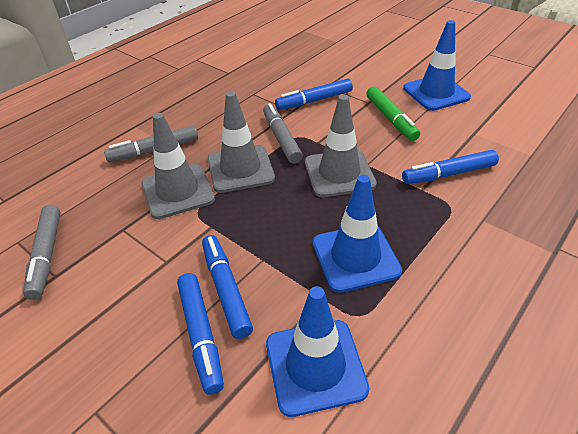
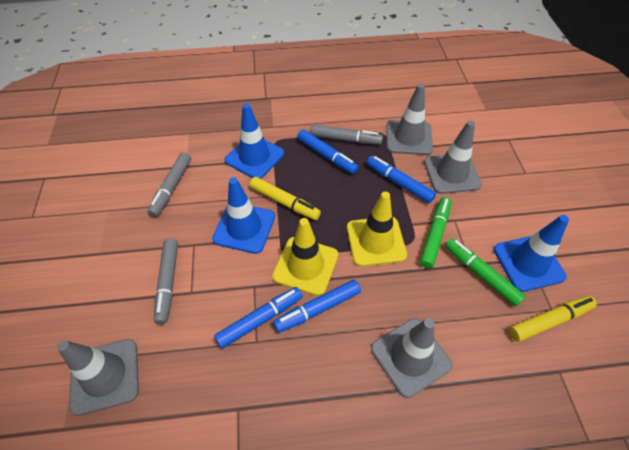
green marker: 1 -> 2
grey traffic cone: 3 -> 4
yellow marker: 0 -> 2
yellow traffic cone: 0 -> 2

